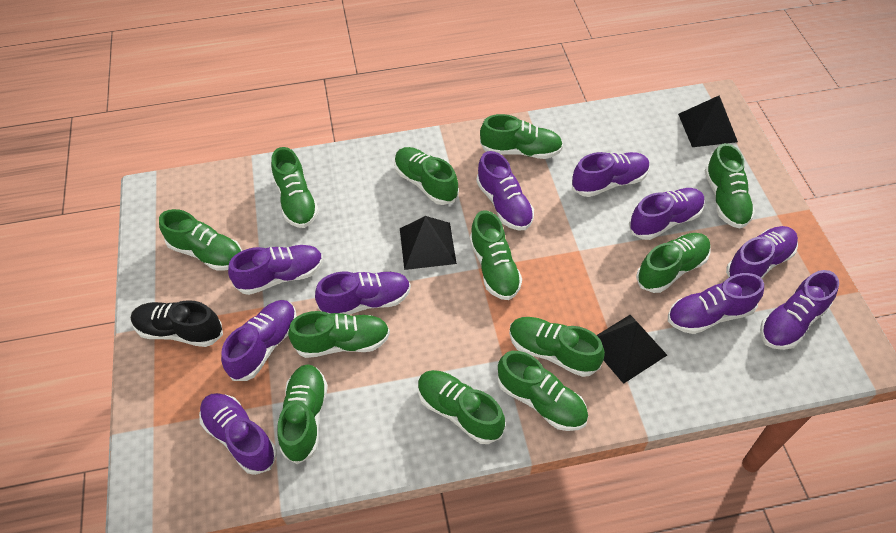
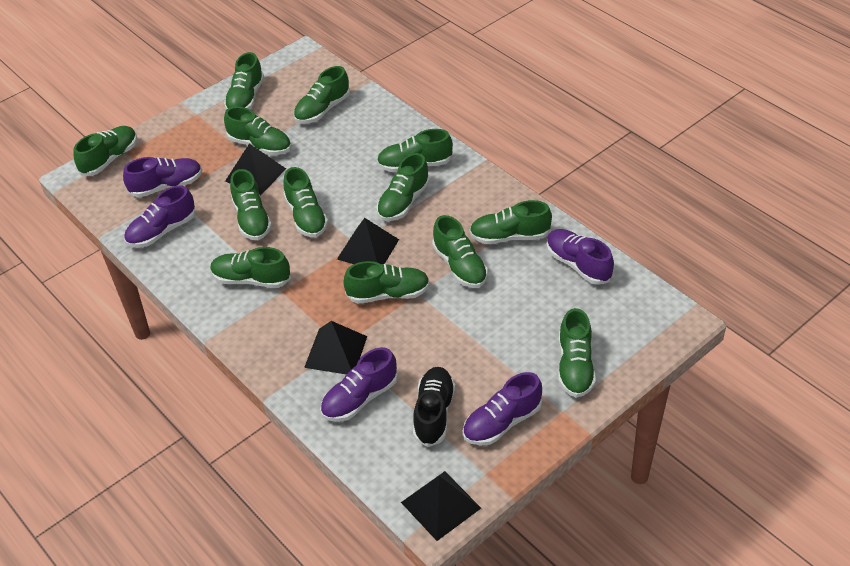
black pyramid: 3 -> 4
green shoe: 12 -> 13
purple shoe: 10 -> 5

